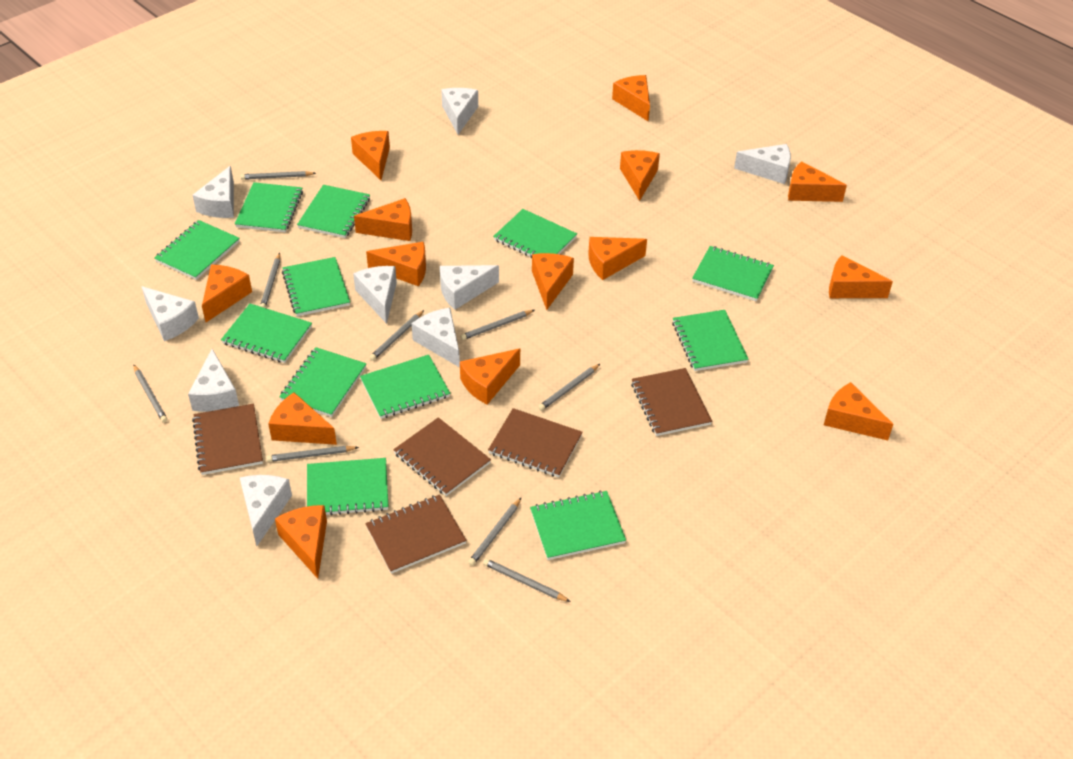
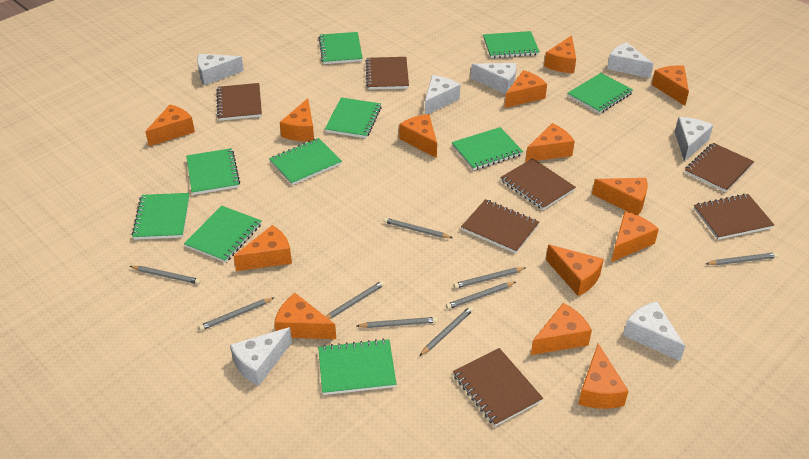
brown notebook: 5 -> 7
green notebook: 12 -> 10
white cheese: 9 -> 7

